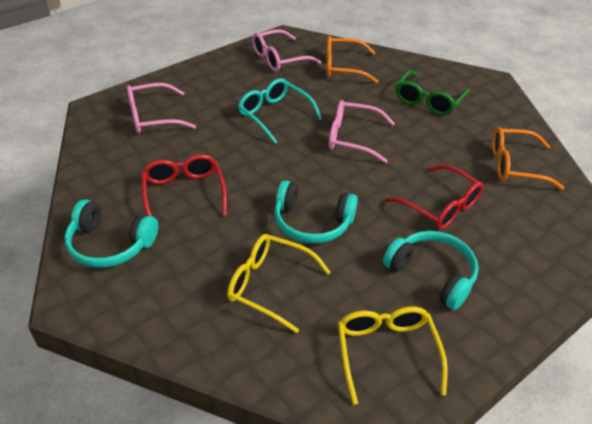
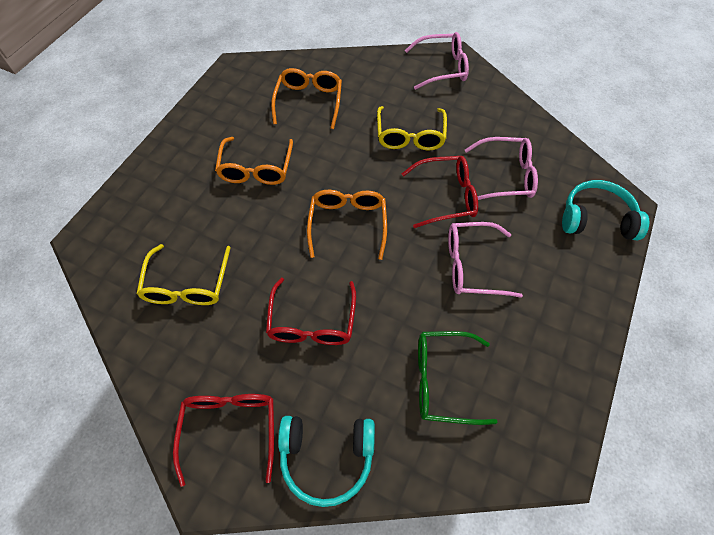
orange glasses: 2 -> 3
red glasses: 2 -> 3
turquoise glasses: 1 -> 0
turquoise headphones: 3 -> 2

